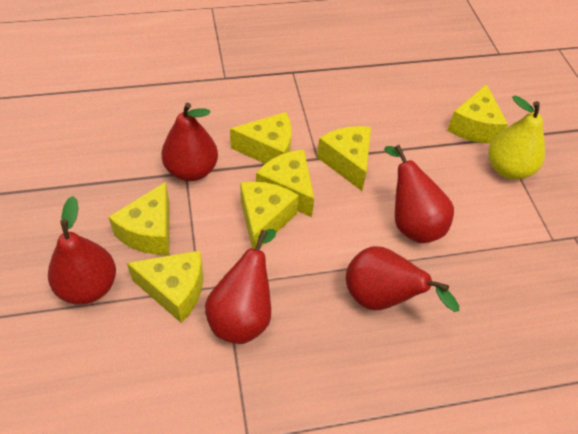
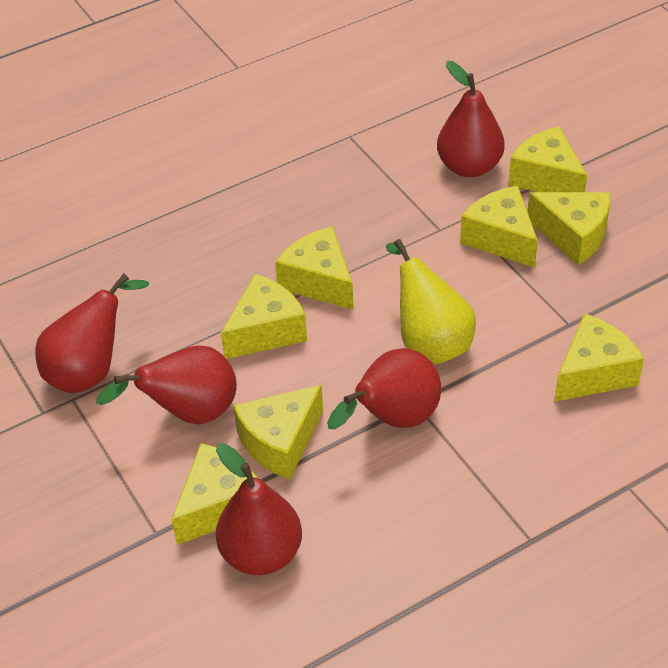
yellow cheese: 7 -> 8

